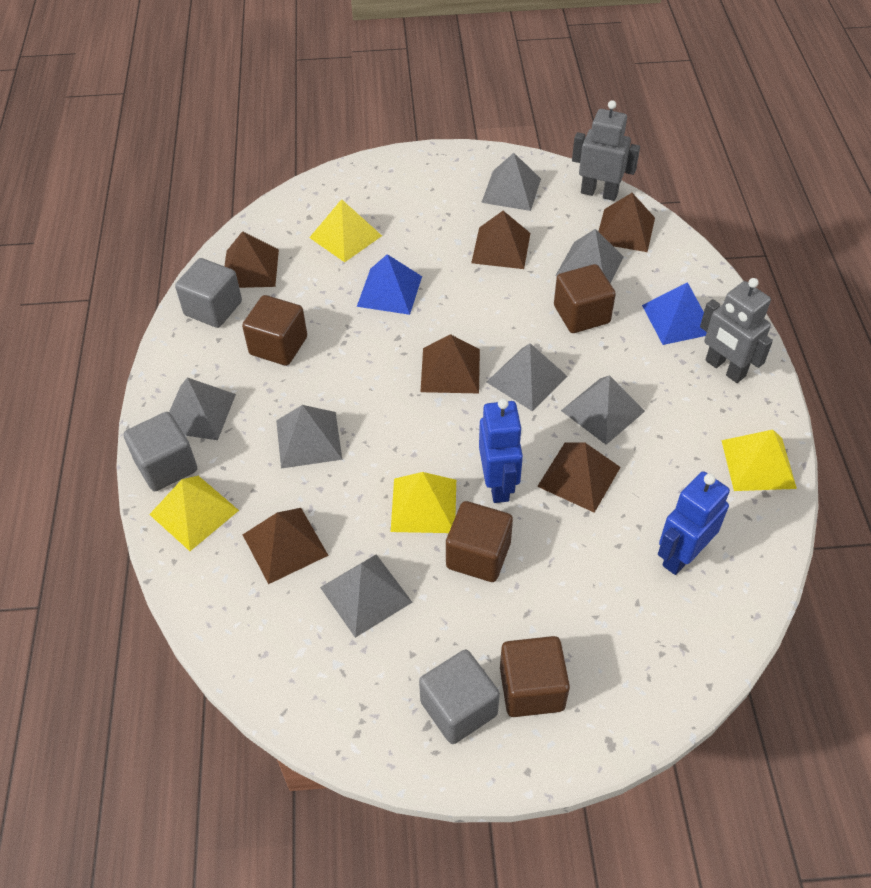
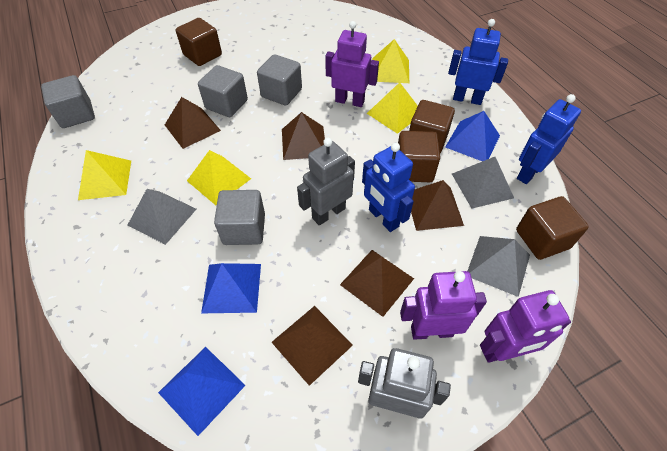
blue pyramid: 2 -> 3
blue robot: 2 -> 3
brown pyramid: 6 -> 5
grey cube: 3 -> 4
grey pyramid: 7 -> 3
purple robot: 0 -> 3

